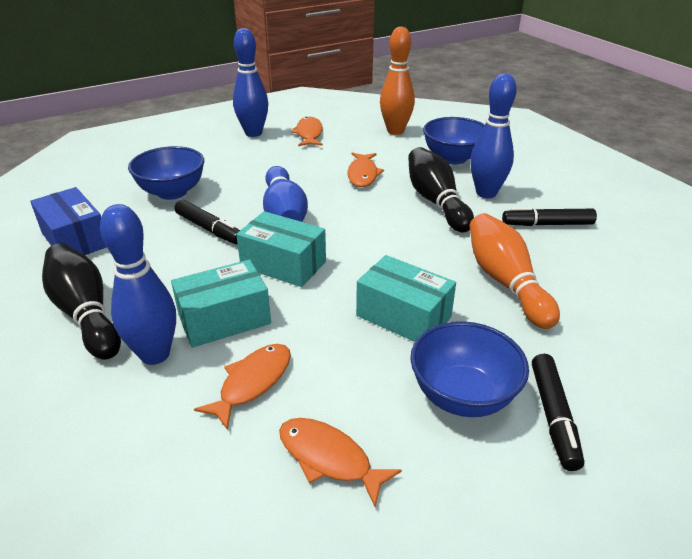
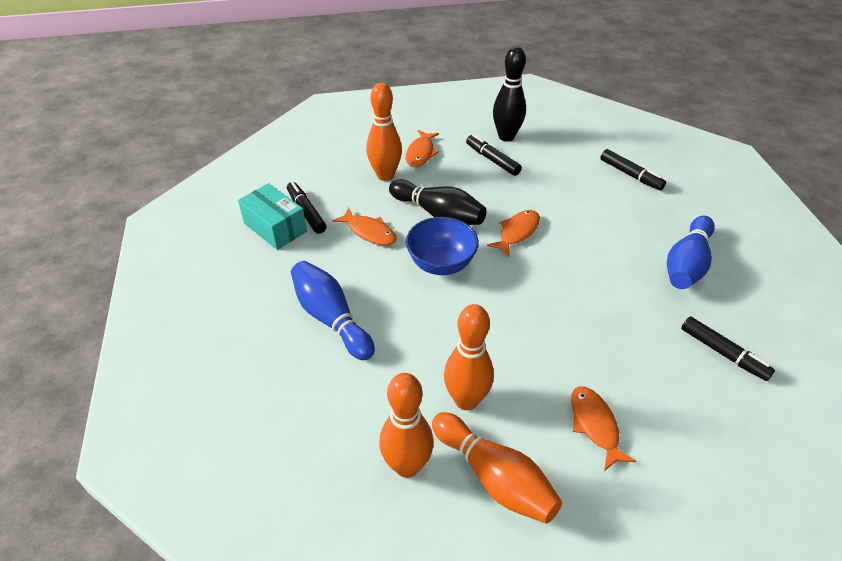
black marker: 3 -> 4
blue bowl: 3 -> 1
blue bowling pin: 4 -> 2
blue box: 1 -> 0
orange bowling pin: 2 -> 4
turquoise box: 3 -> 1

